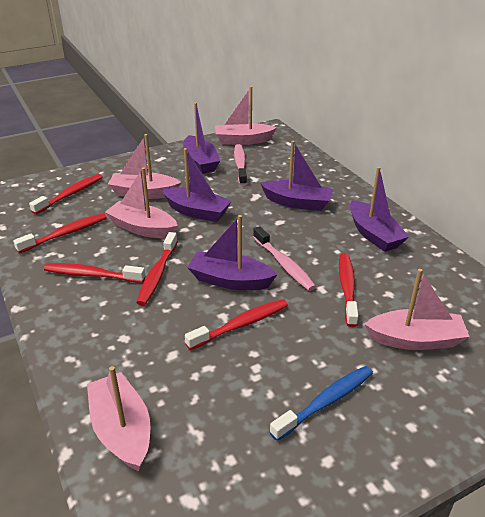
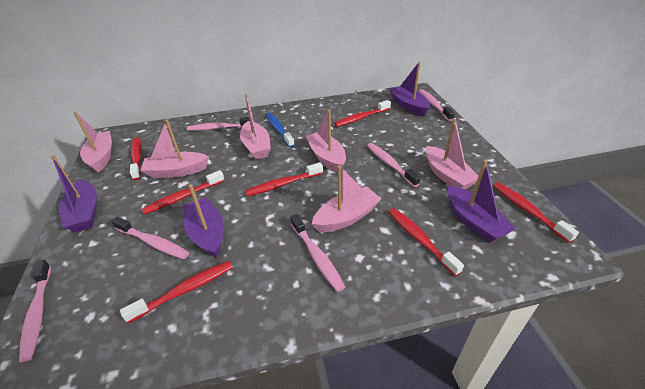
pink boat: 5 -> 6
pink toothbrush: 2 -> 6
purple boat: 5 -> 4
red toothbrush: 6 -> 7

